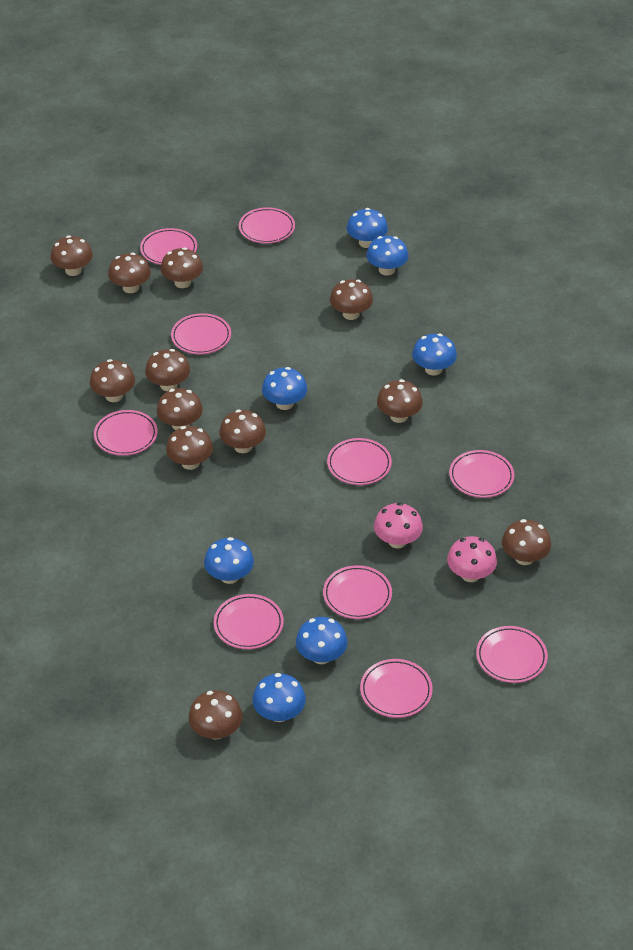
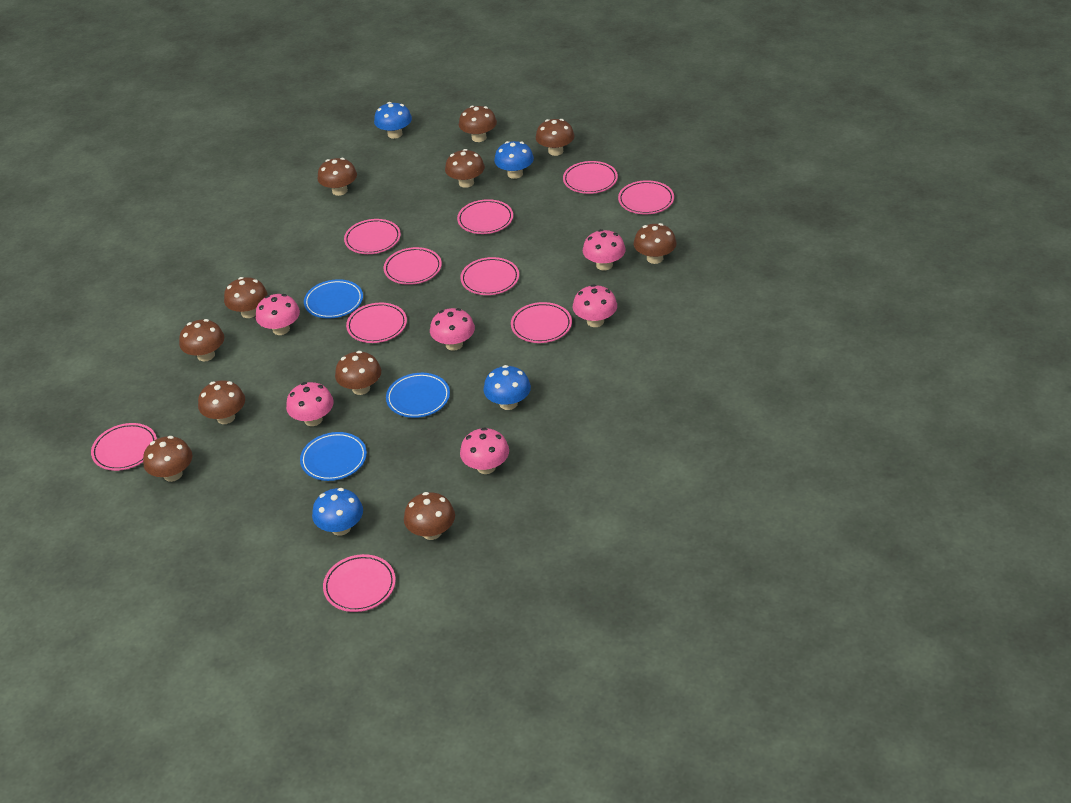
blue mushroom: 7 -> 4
blue plate: 0 -> 3
brown mushroom: 12 -> 11
pink mushroom: 2 -> 6

